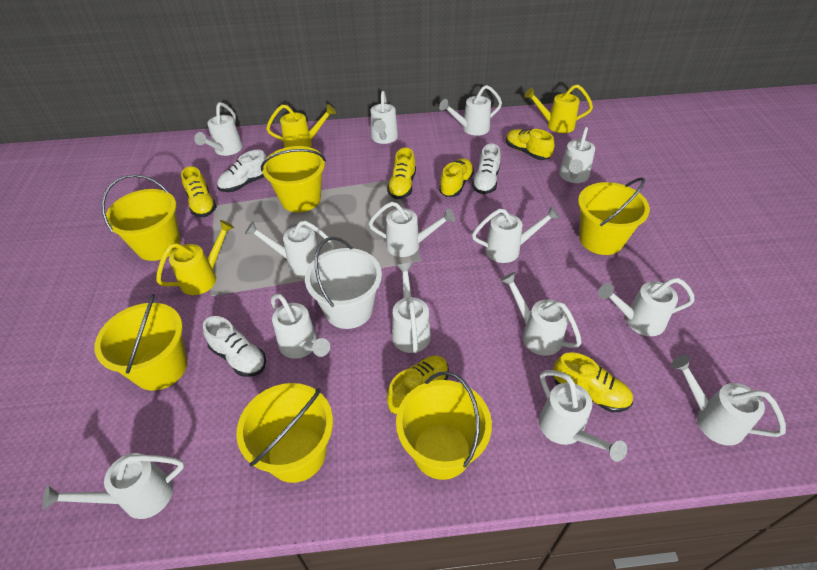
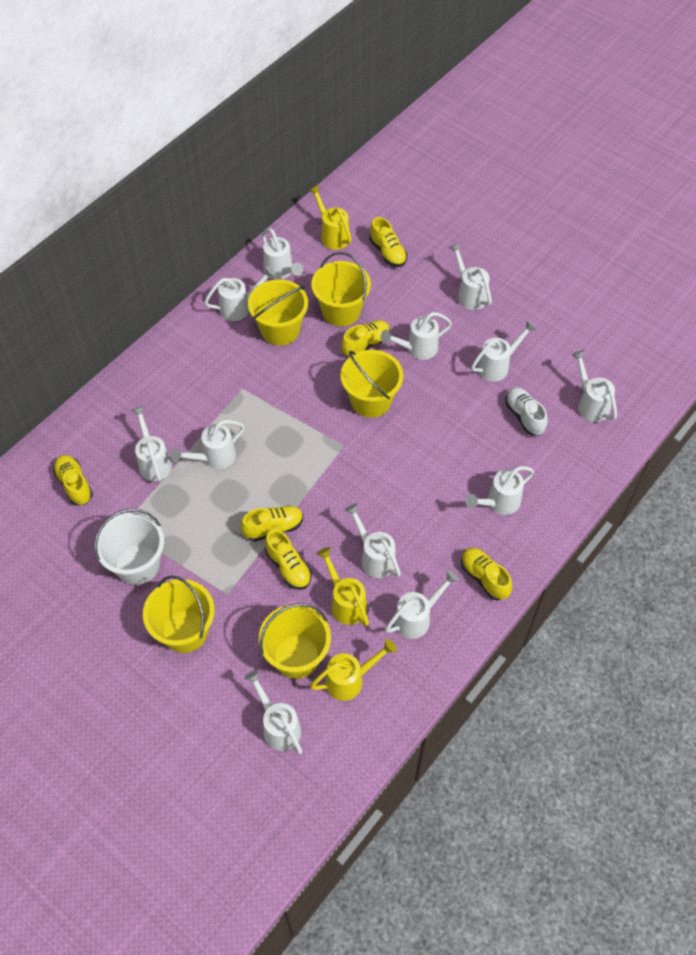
white shoe: 3 -> 1
white watering can: 14 -> 12
yellow bucket: 6 -> 5

